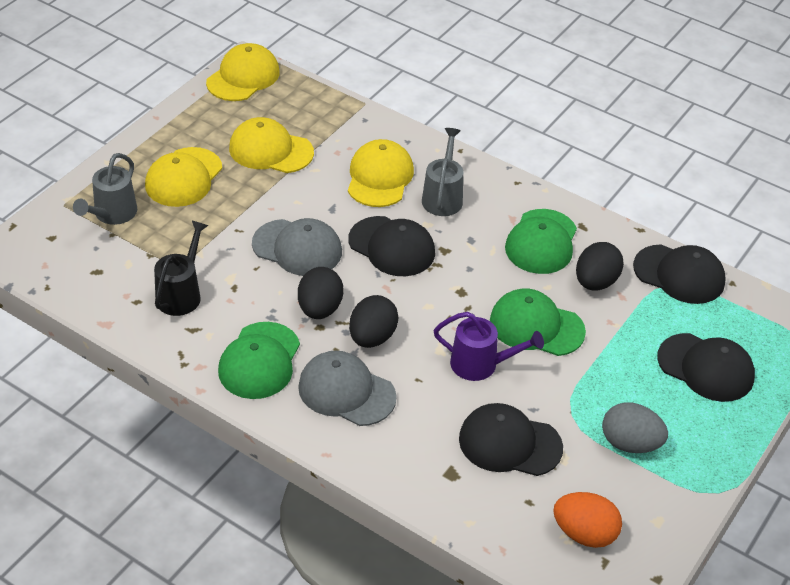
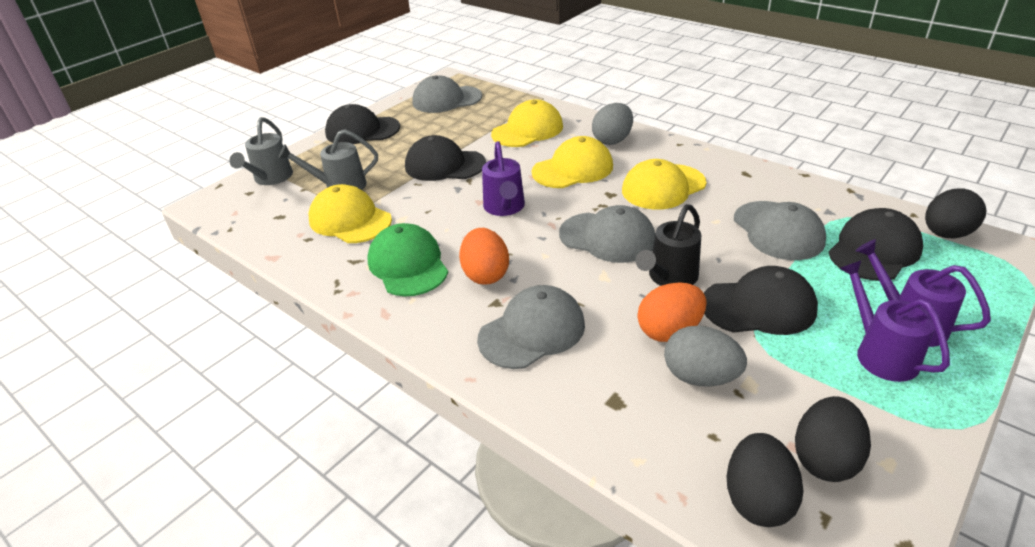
green cap: 3 -> 1
grey cap: 2 -> 4
grey egg: 1 -> 2
orange egg: 1 -> 2
purple watering can: 1 -> 3

